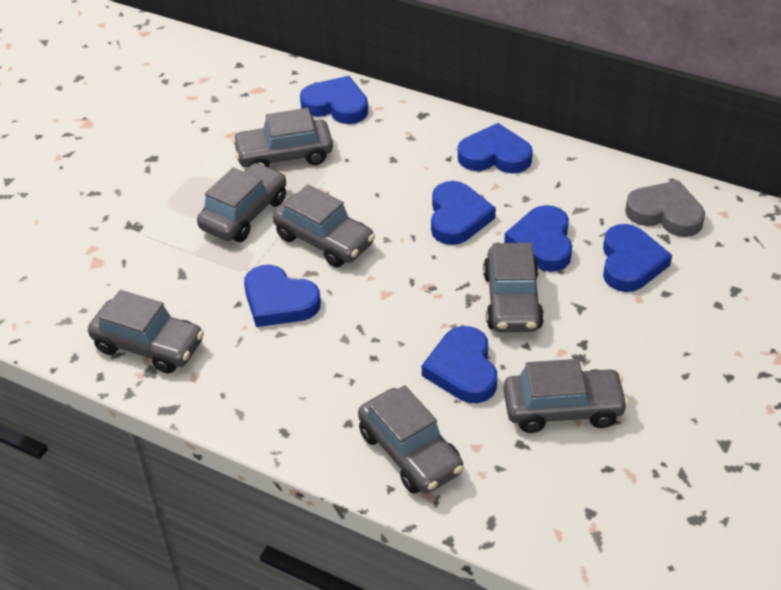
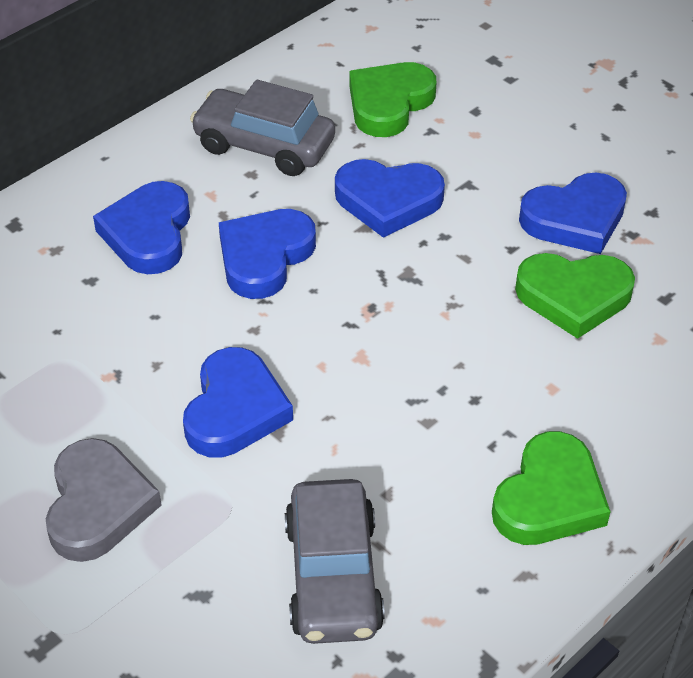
blue heart: 7 -> 5
green heart: 0 -> 3
grey car: 7 -> 2

